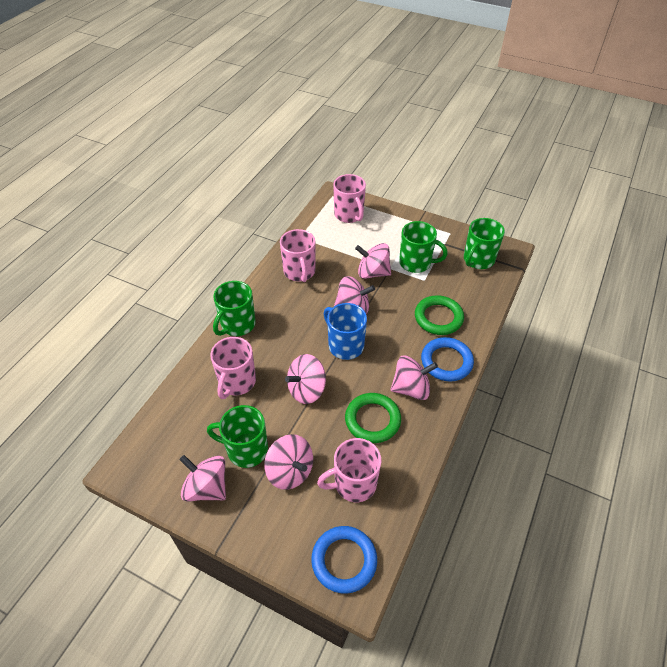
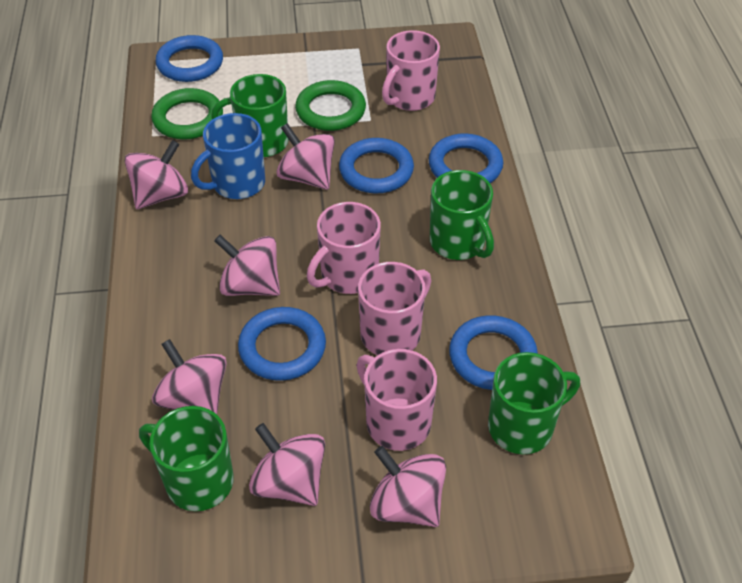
blue ring: 2 -> 5

